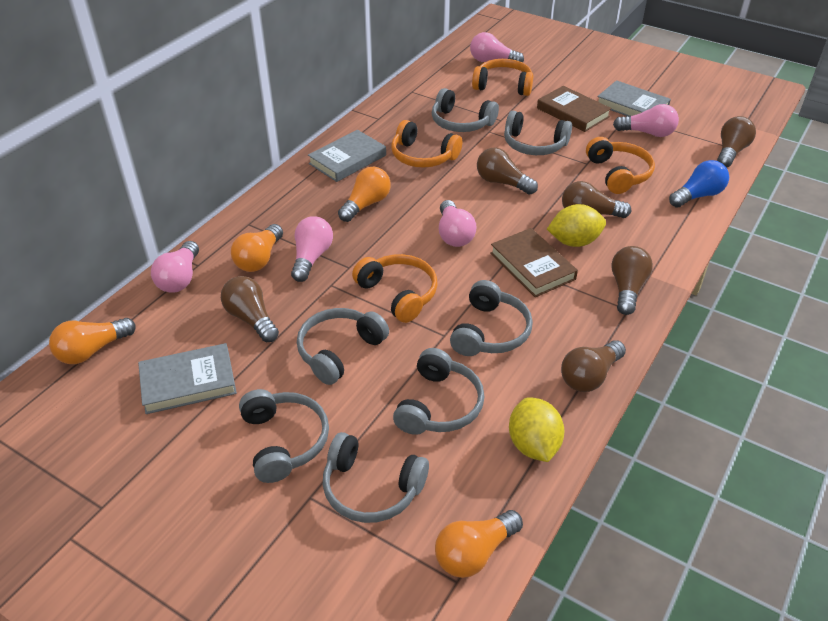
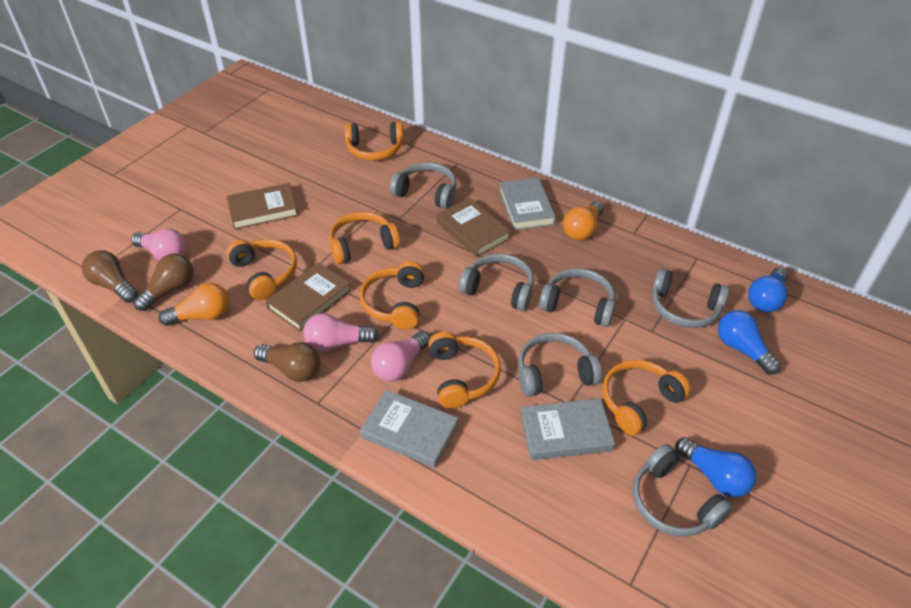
blue light bulb: 1 -> 3
brown book: 2 -> 3
brown light bulb: 6 -> 3
grey headphones: 7 -> 6
orange headphones: 4 -> 6
orange light bulb: 4 -> 2
pink light bulb: 5 -> 3
yellow lemon: 2 -> 0

